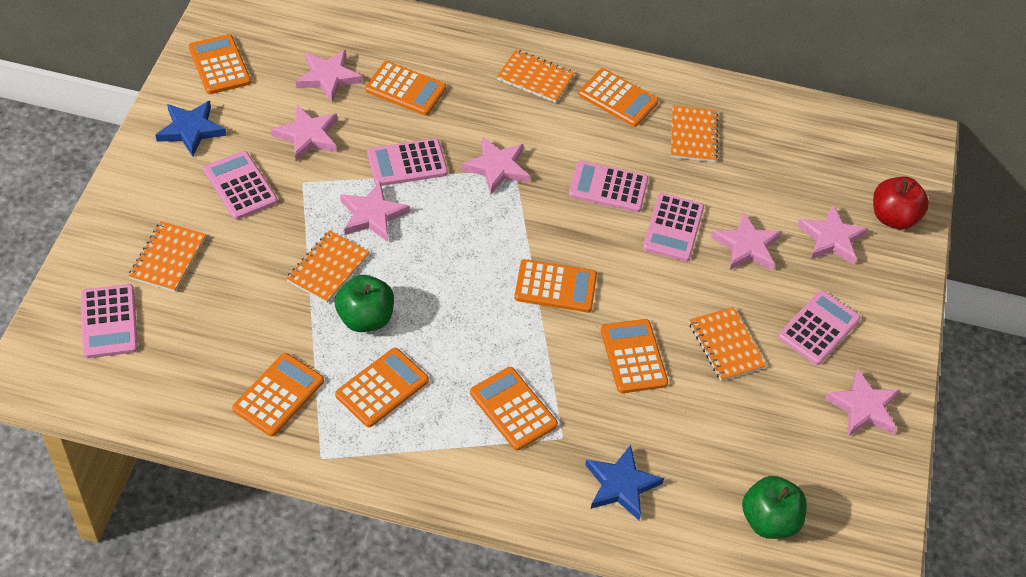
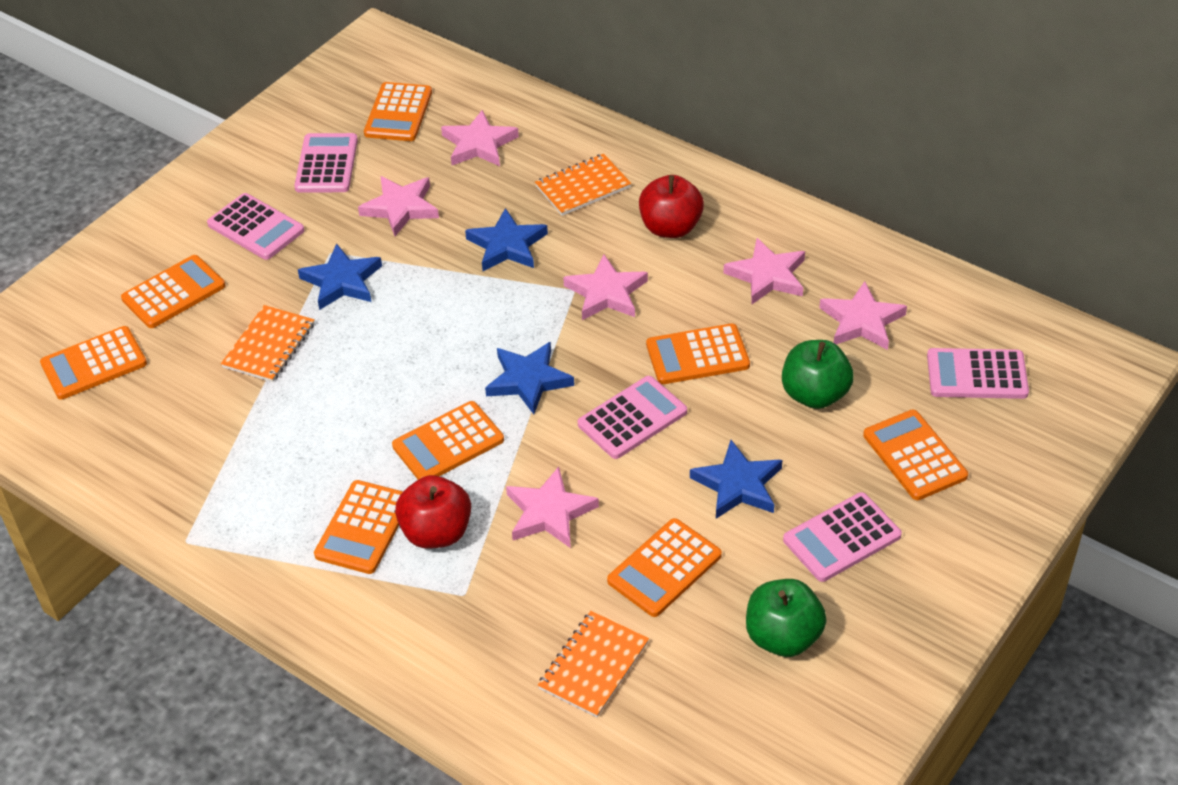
blue star: 2 -> 4
orange notebook: 5 -> 3
pink calculator: 6 -> 5
pink star: 7 -> 6
red apple: 1 -> 2

